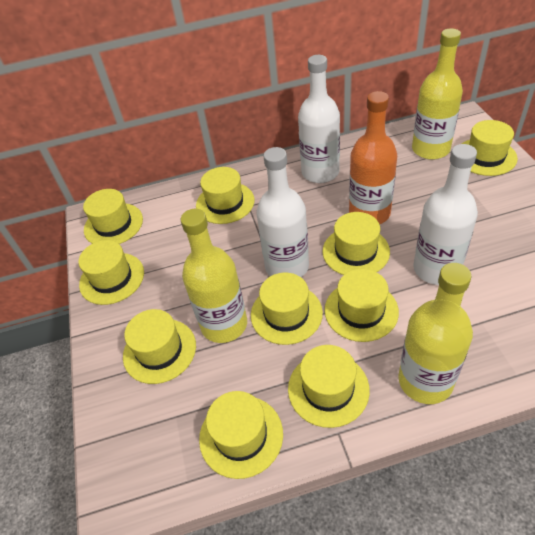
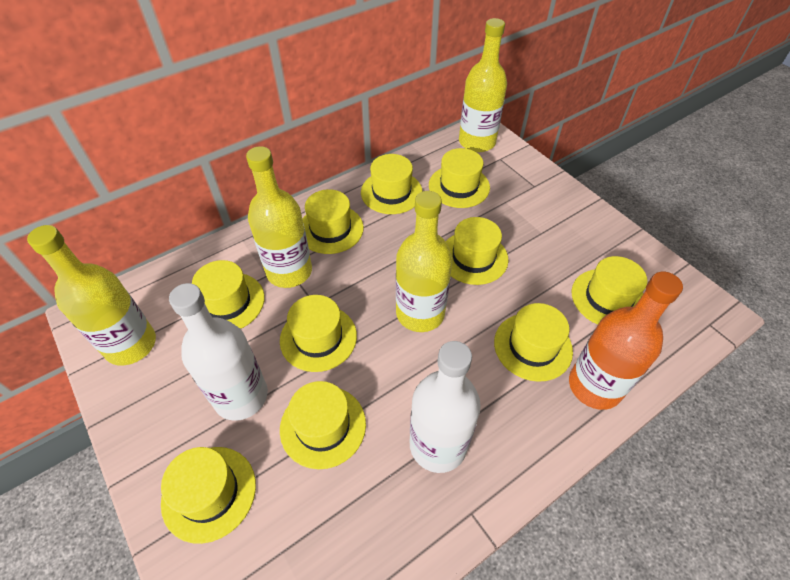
white bottle: 3 -> 2
yellow bottle: 3 -> 4

